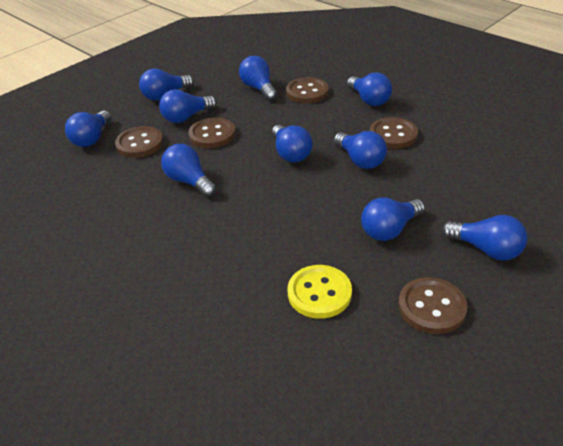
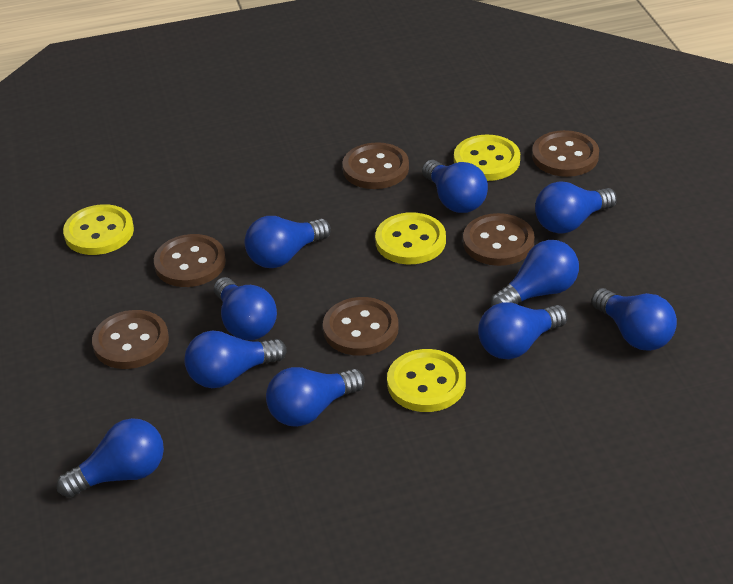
brown button: 5 -> 6
yellow button: 1 -> 4

